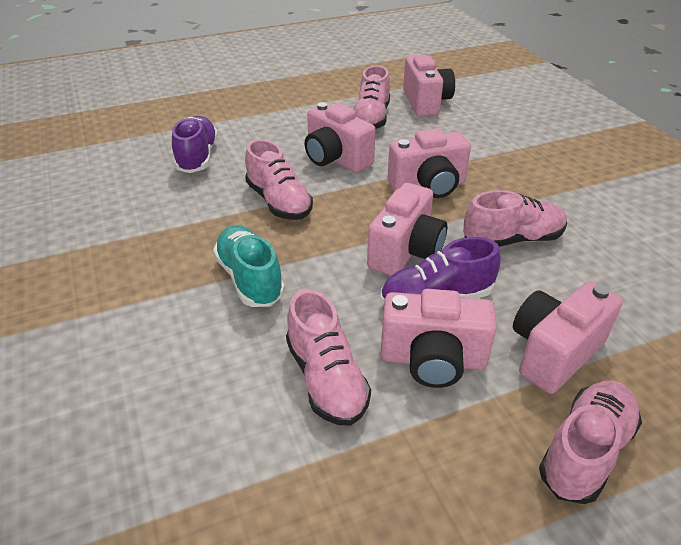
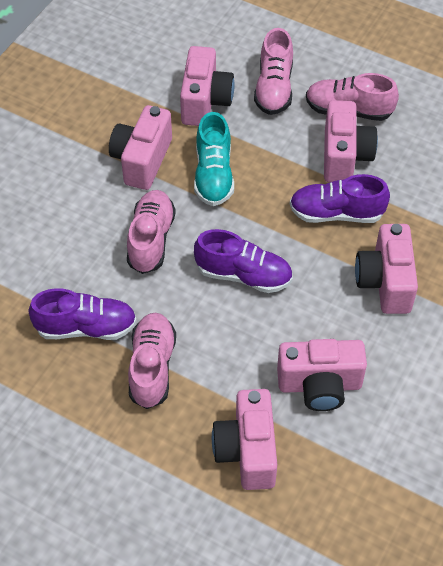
pink shoe: 5 -> 4
purple shoe: 2 -> 3

